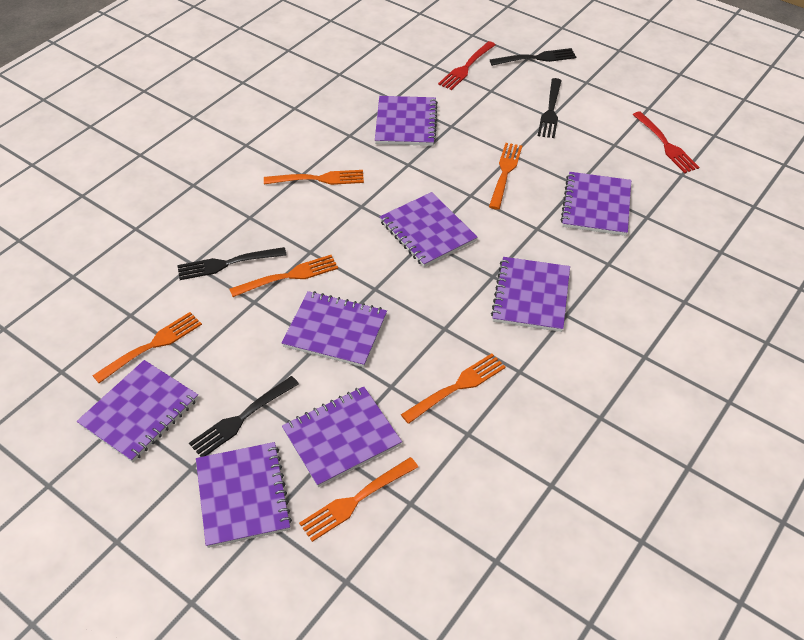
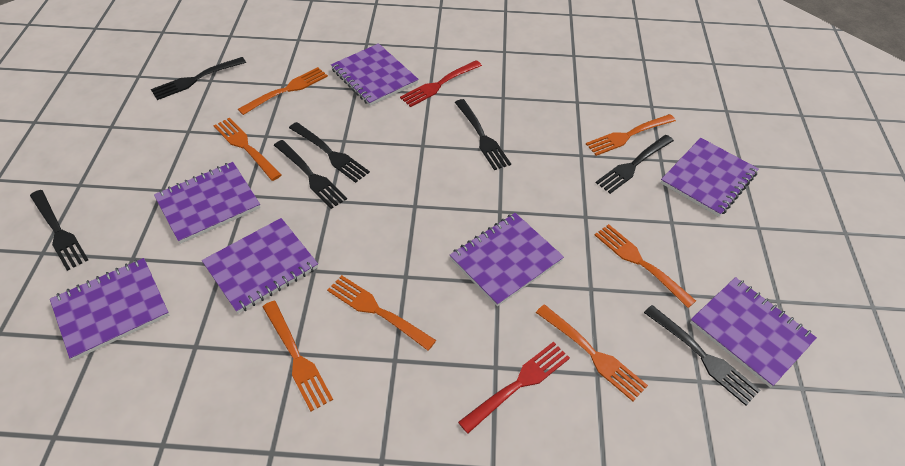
black fork: 4 -> 7
orange fork: 6 -> 7
purple notebook: 8 -> 7

